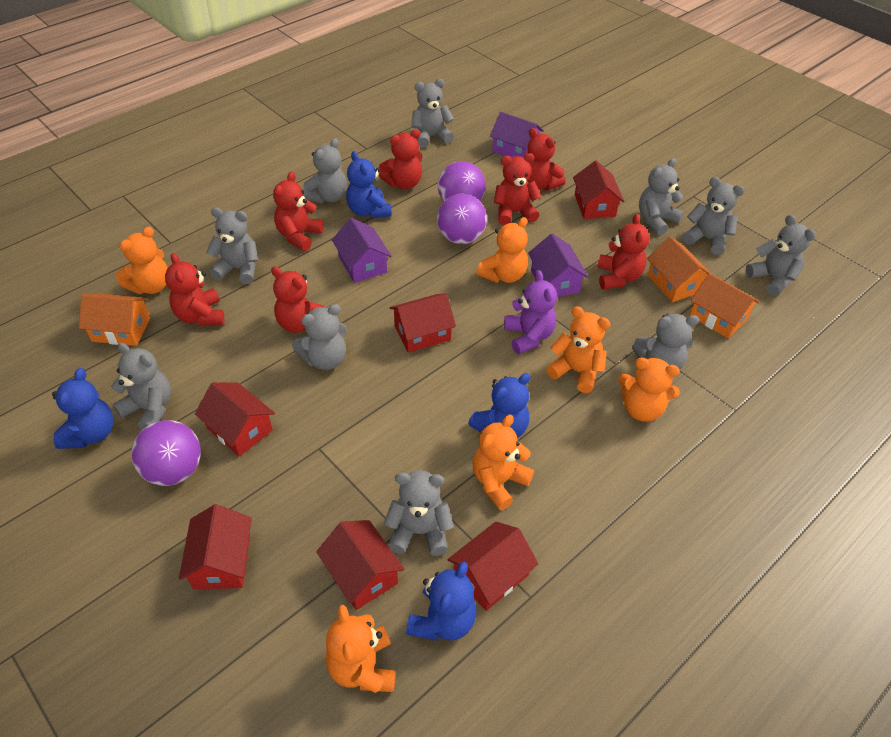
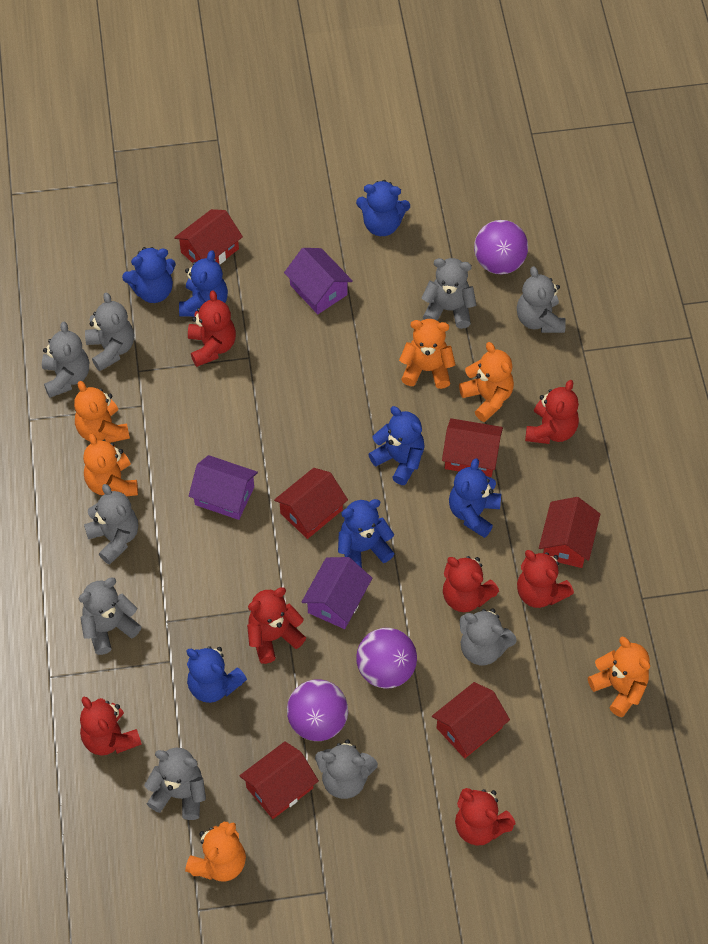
blue teddy bear: 4 -> 7
grey teddy bear: 10 -> 9
orange house: 3 -> 0
purple teddy bear: 1 -> 0

